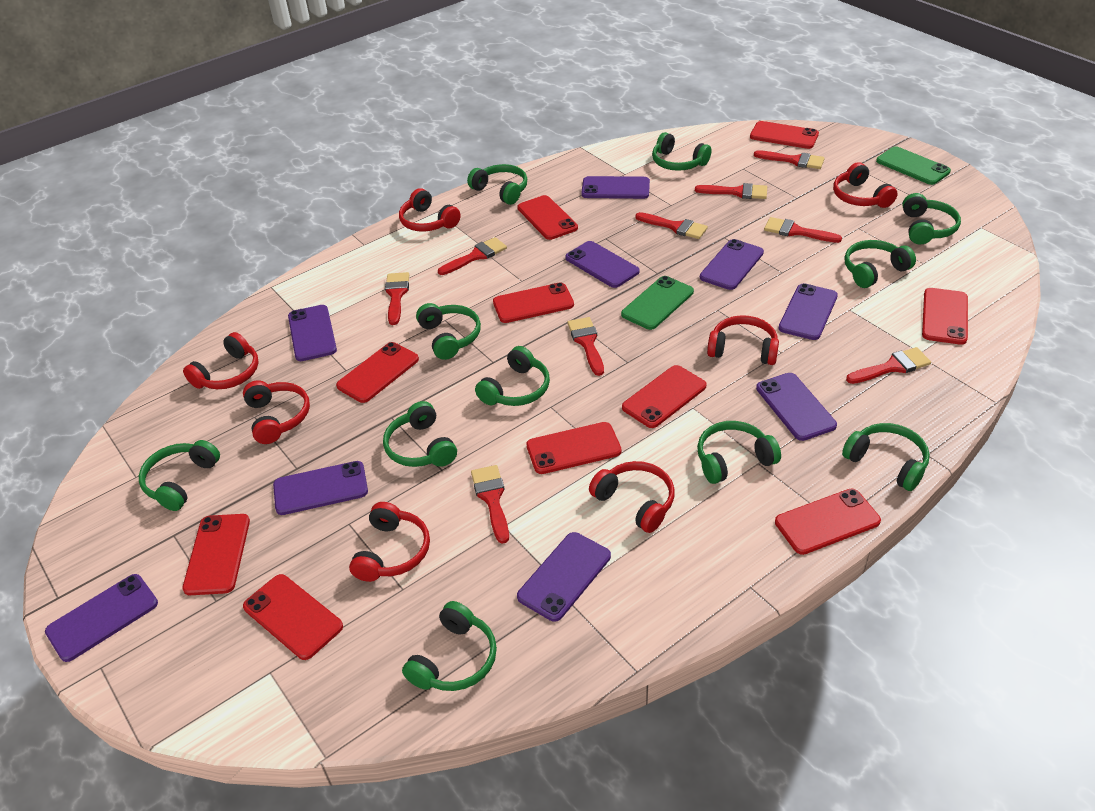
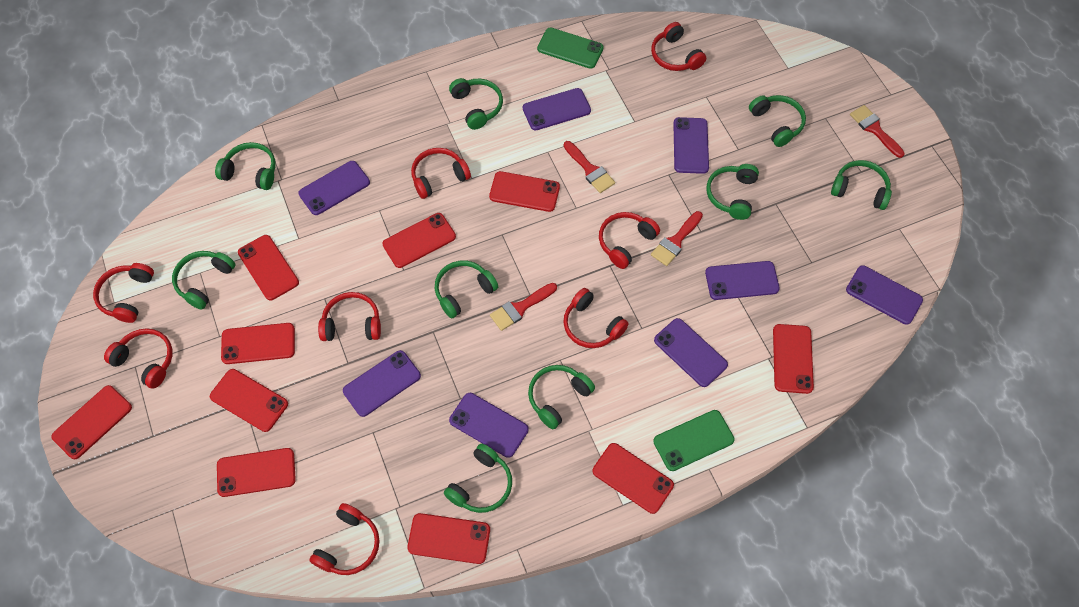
green headphones: 11 -> 9
purple phone: 9 -> 8
red brush: 9 -> 4
red headphones: 7 -> 8

